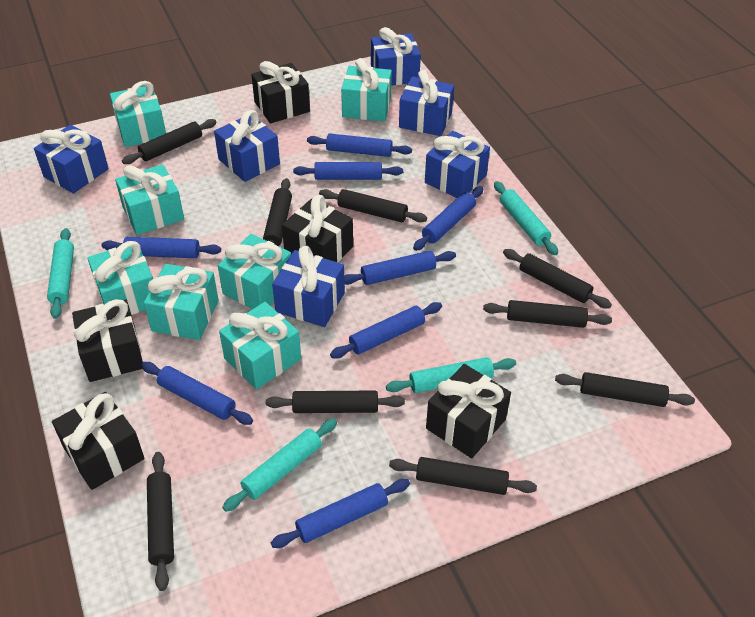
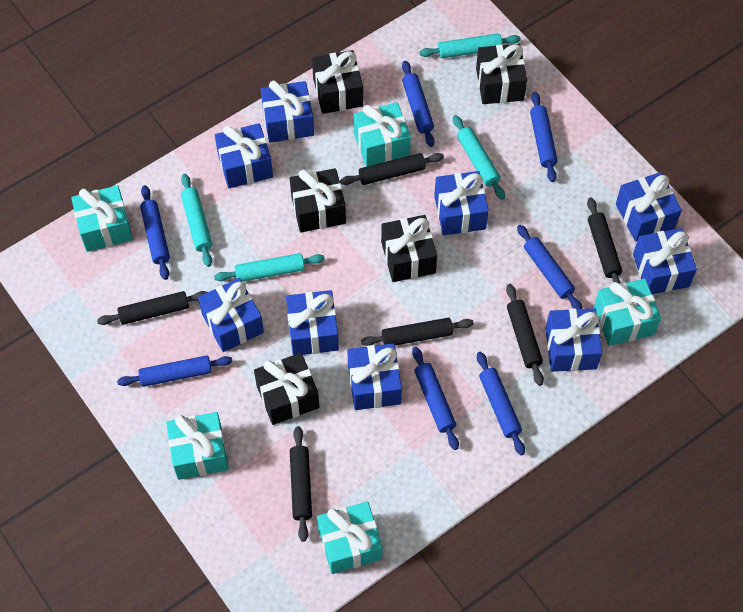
black rolling pin: 9 -> 6
blue gift: 6 -> 9
blue rolling pin: 8 -> 7
turquoise gift: 7 -> 5

